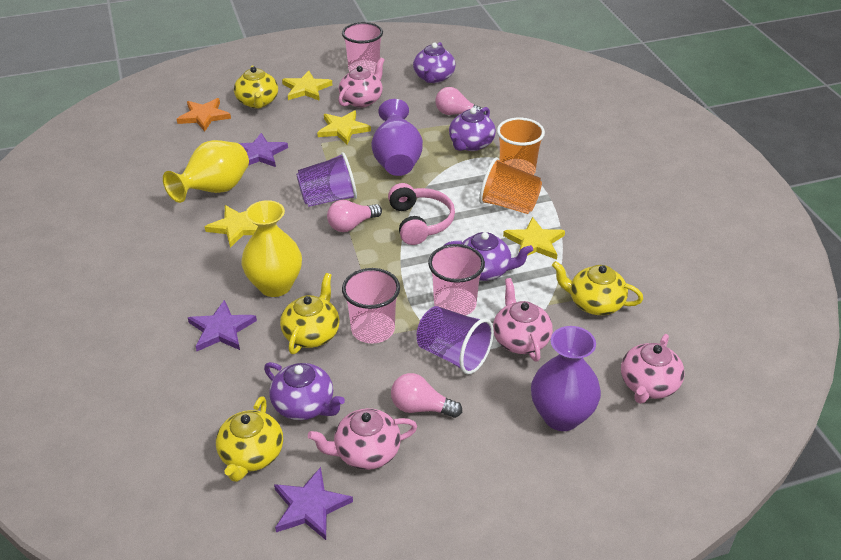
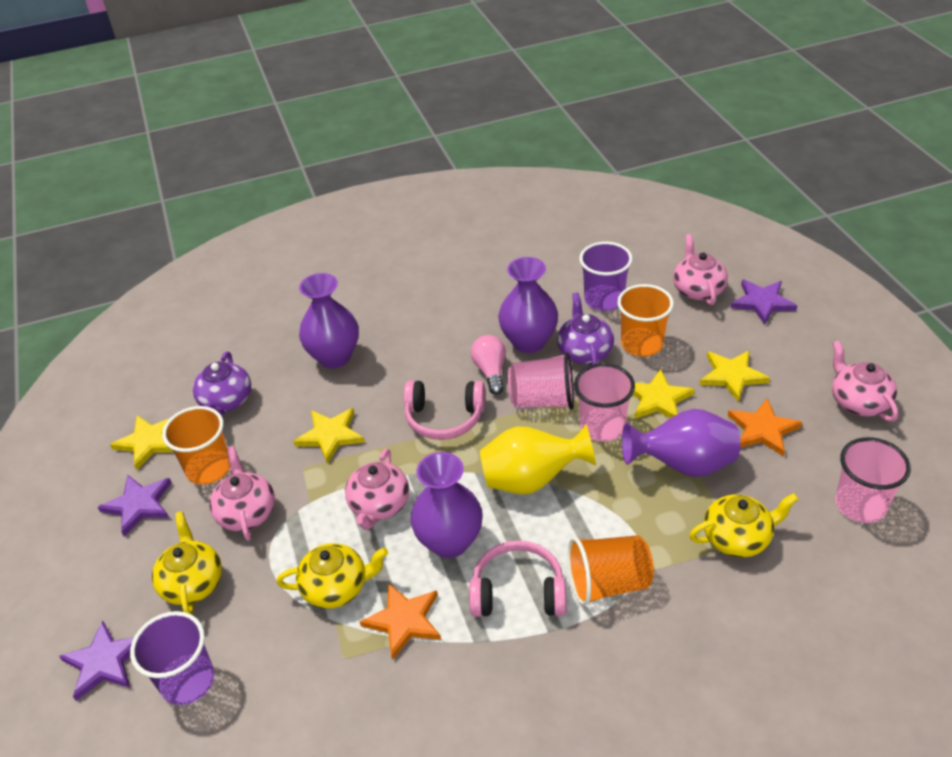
orange cup: 2 -> 3
orange star: 1 -> 2
pink headphones: 1 -> 2
pink light bulb: 3 -> 1
purple teapot: 4 -> 2
purple vase: 2 -> 4
yellow teapot: 4 -> 3
yellow vase: 2 -> 1

